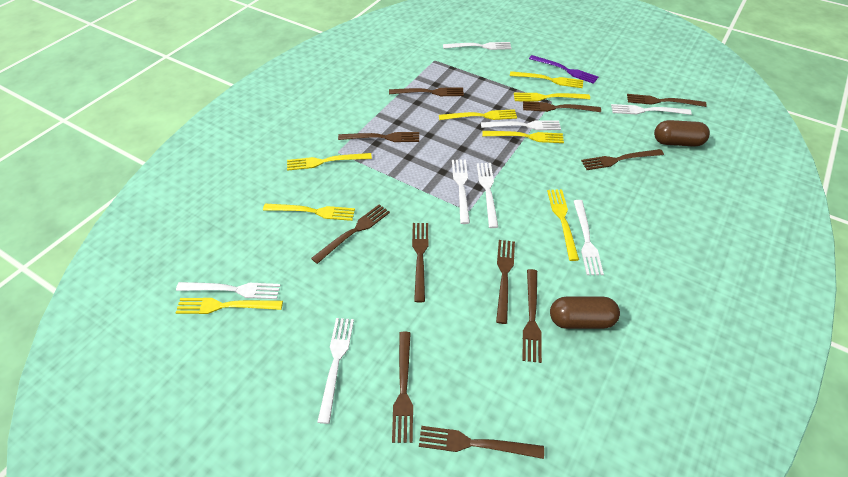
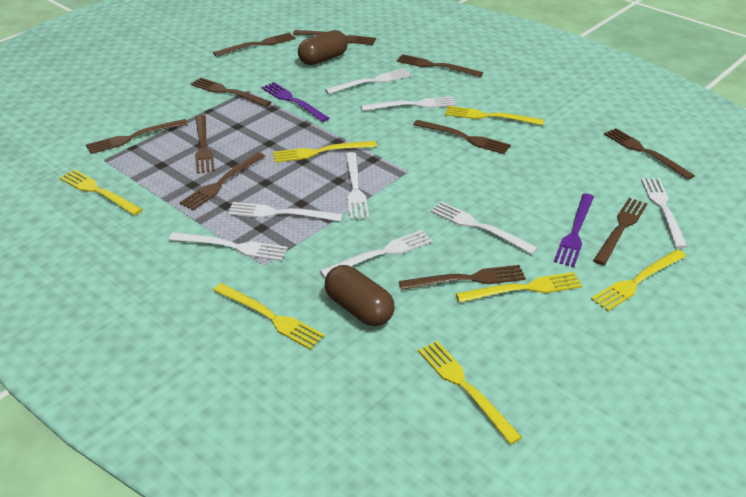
purple fork: 1 -> 2
yellow fork: 8 -> 7

